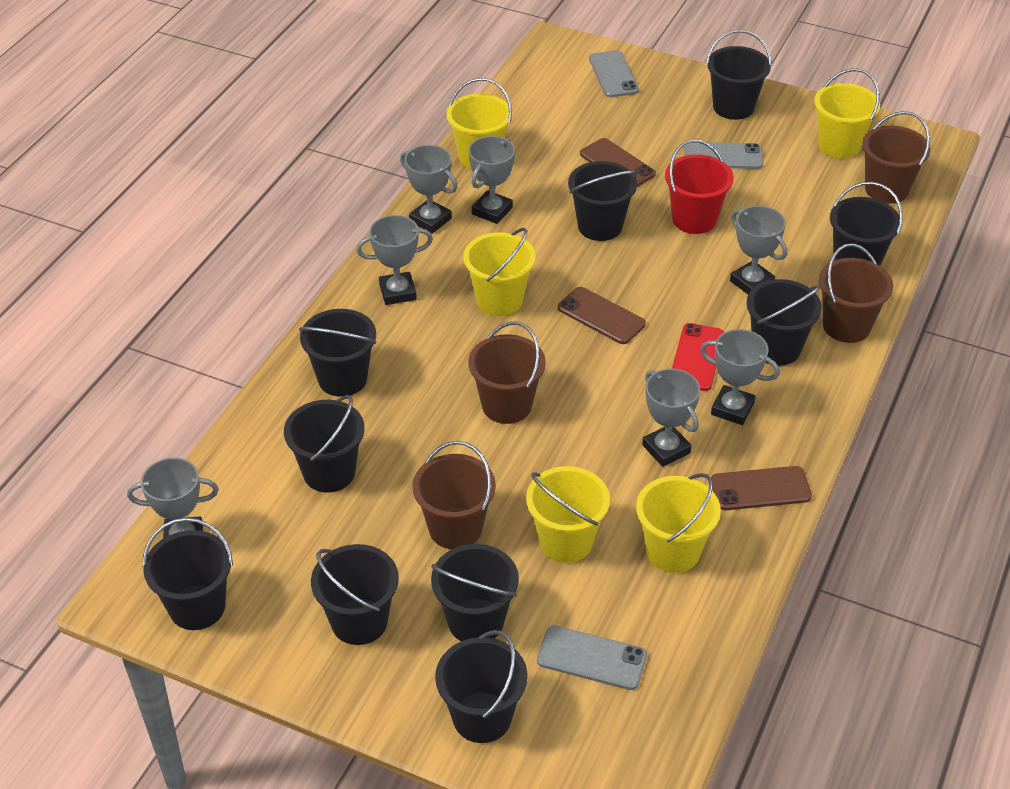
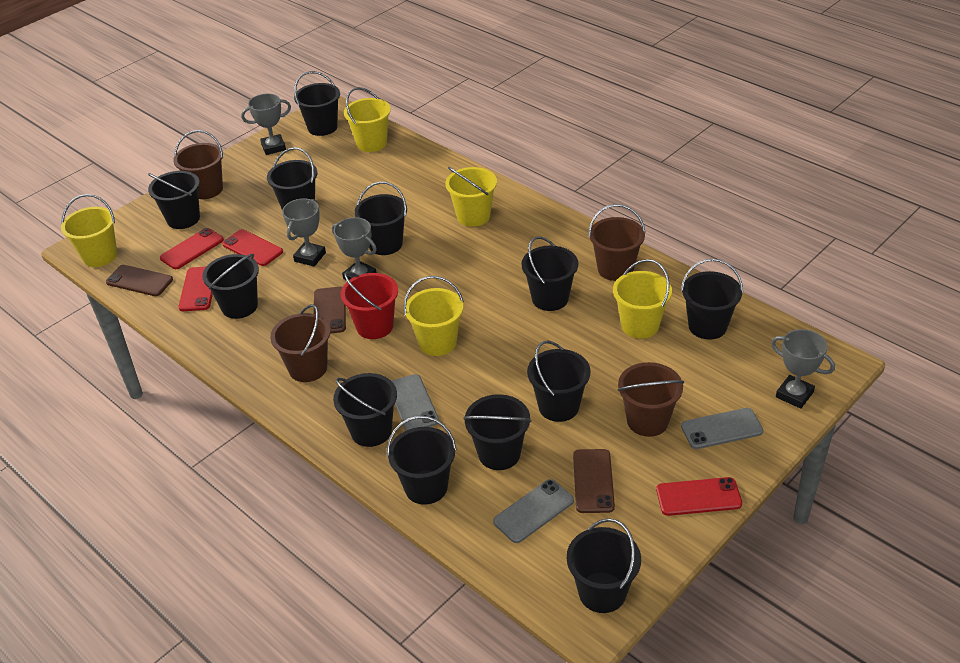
black bucket: 10 -> 12
grey trophy: 7 -> 4
red phone: 1 -> 4

